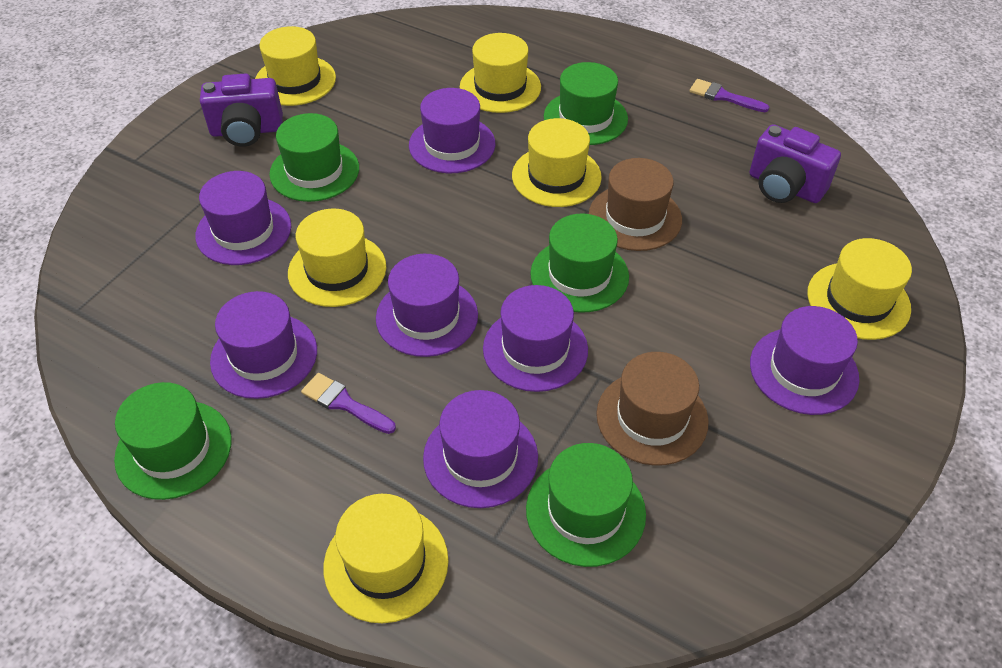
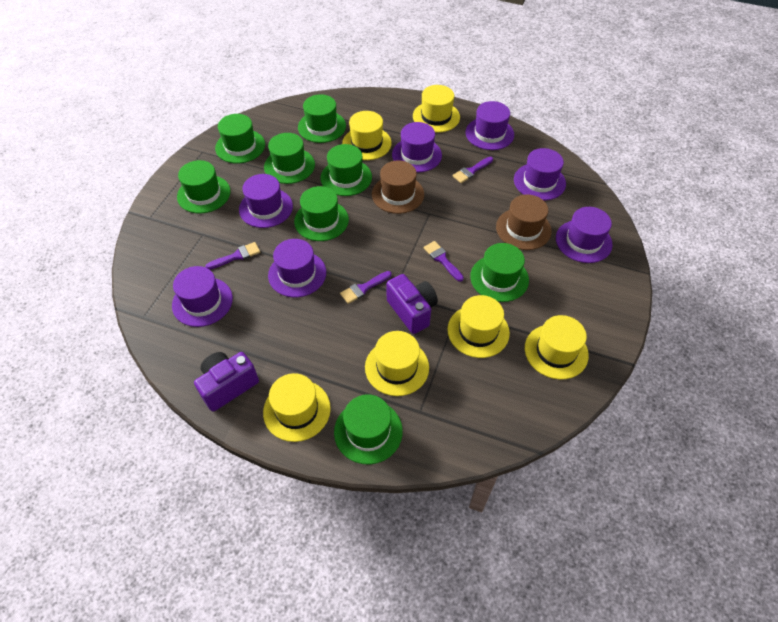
green hat: 5 -> 8
purple brush: 2 -> 4

